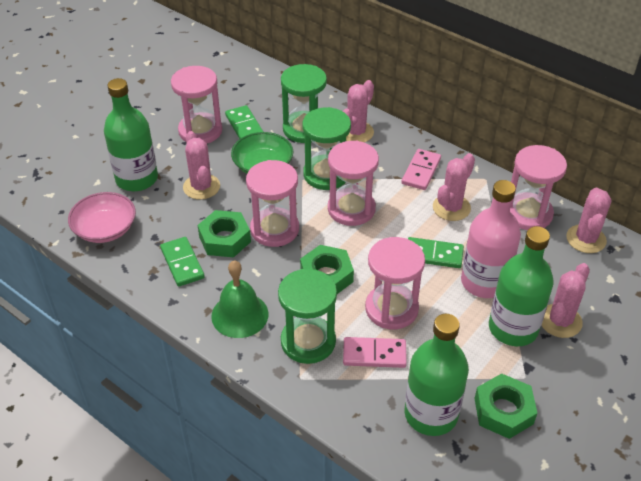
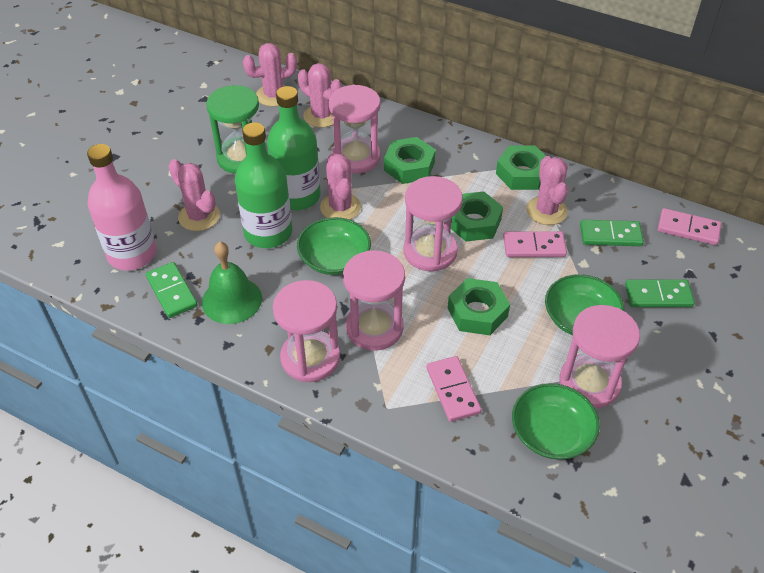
green bottle: 3 -> 2
green bowl: 1 -> 3
green hourglass: 3 -> 1
green nut: 3 -> 4
pink bowl: 1 -> 0
pink domino: 2 -> 3

